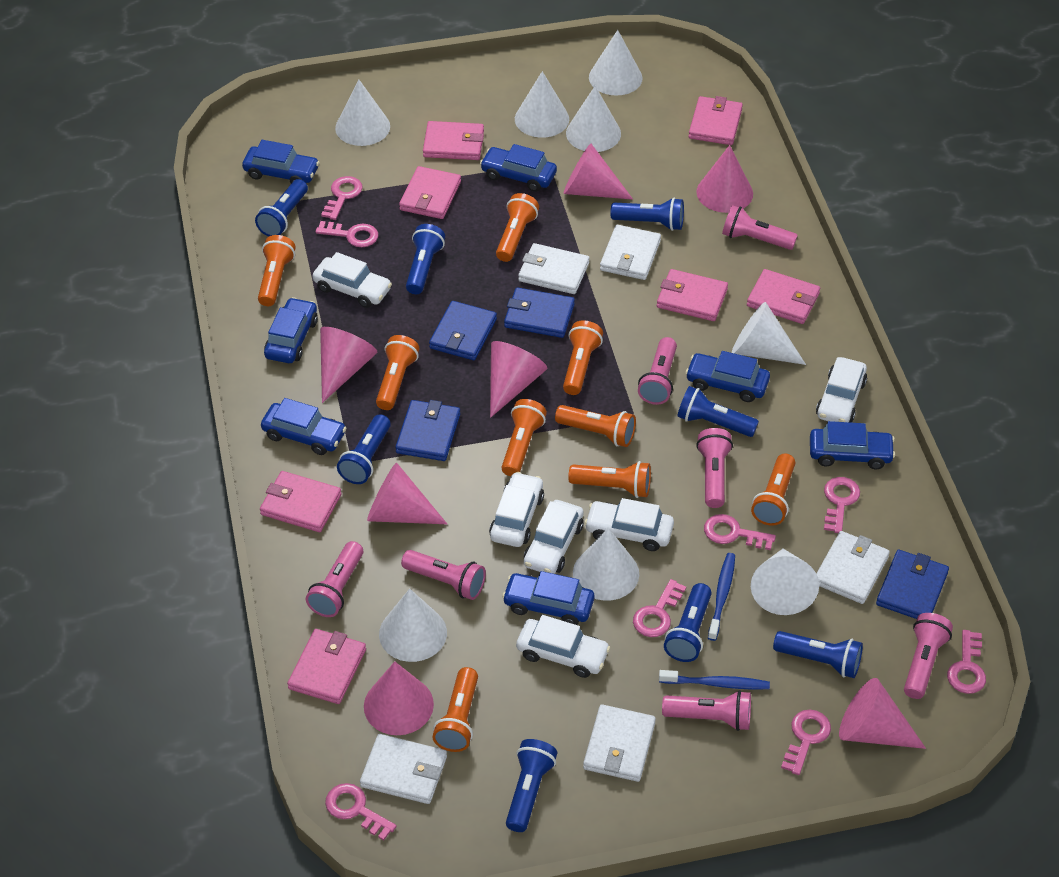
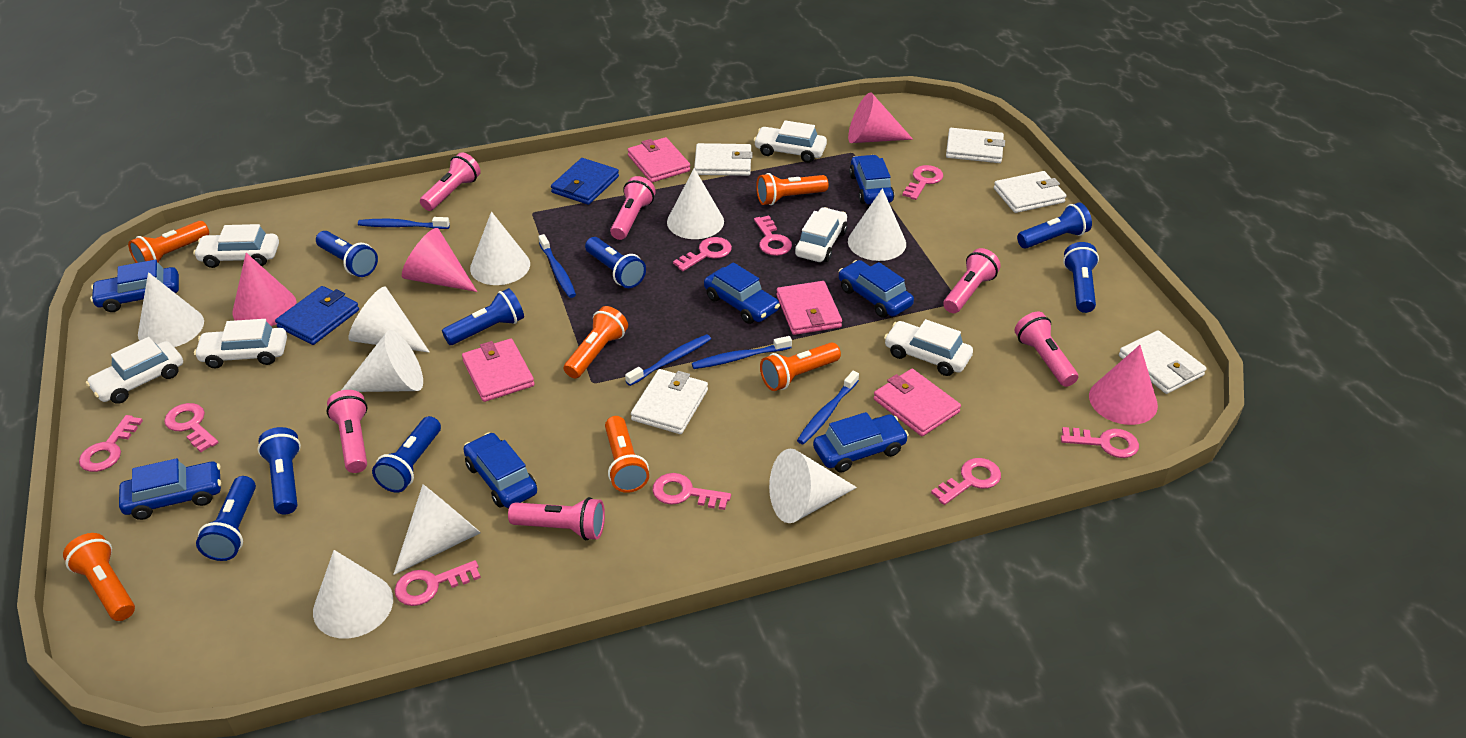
blue toothbrush: 2 -> 5
blue wallet: 4 -> 2
orange flashlight: 9 -> 6
pink cone: 7 -> 4
pink flashlight: 7 -> 6
pink key: 8 -> 9
pink wallet: 7 -> 4
white cone: 8 -> 9

